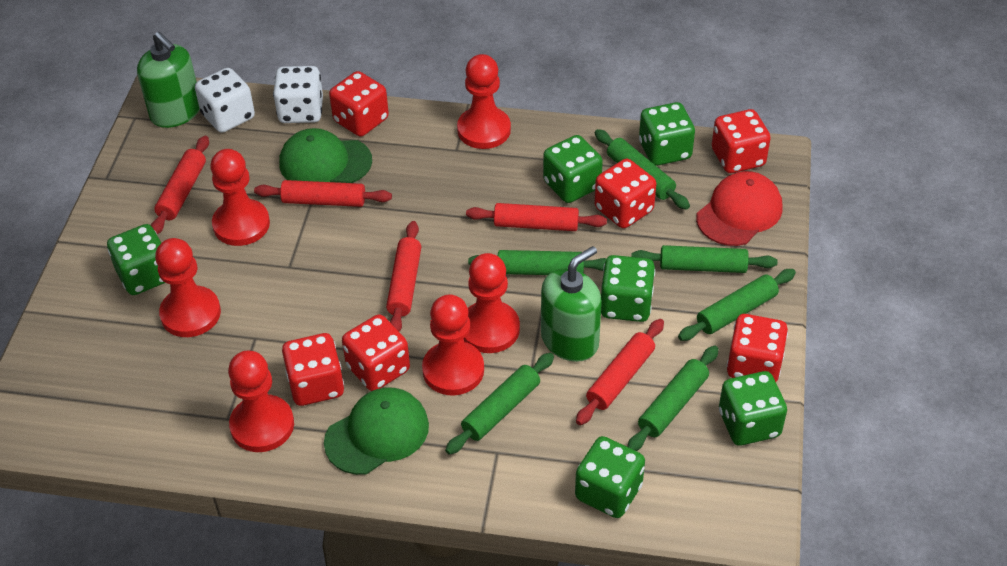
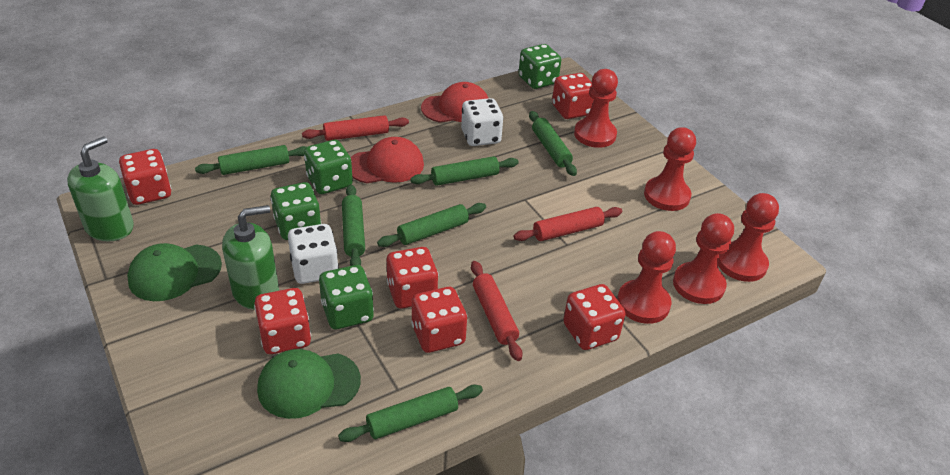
green dice: 6 -> 4
red cap: 1 -> 2
red pawn: 6 -> 5
red rolling pin: 5 -> 3

